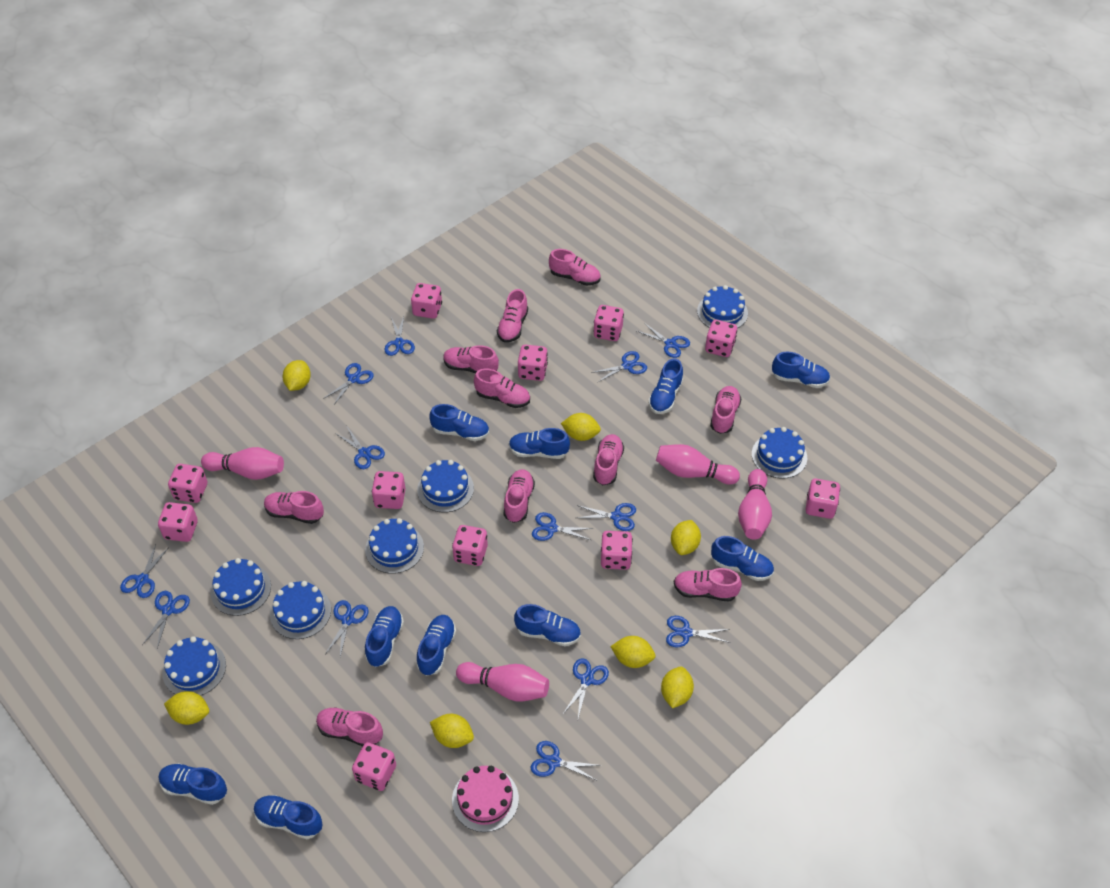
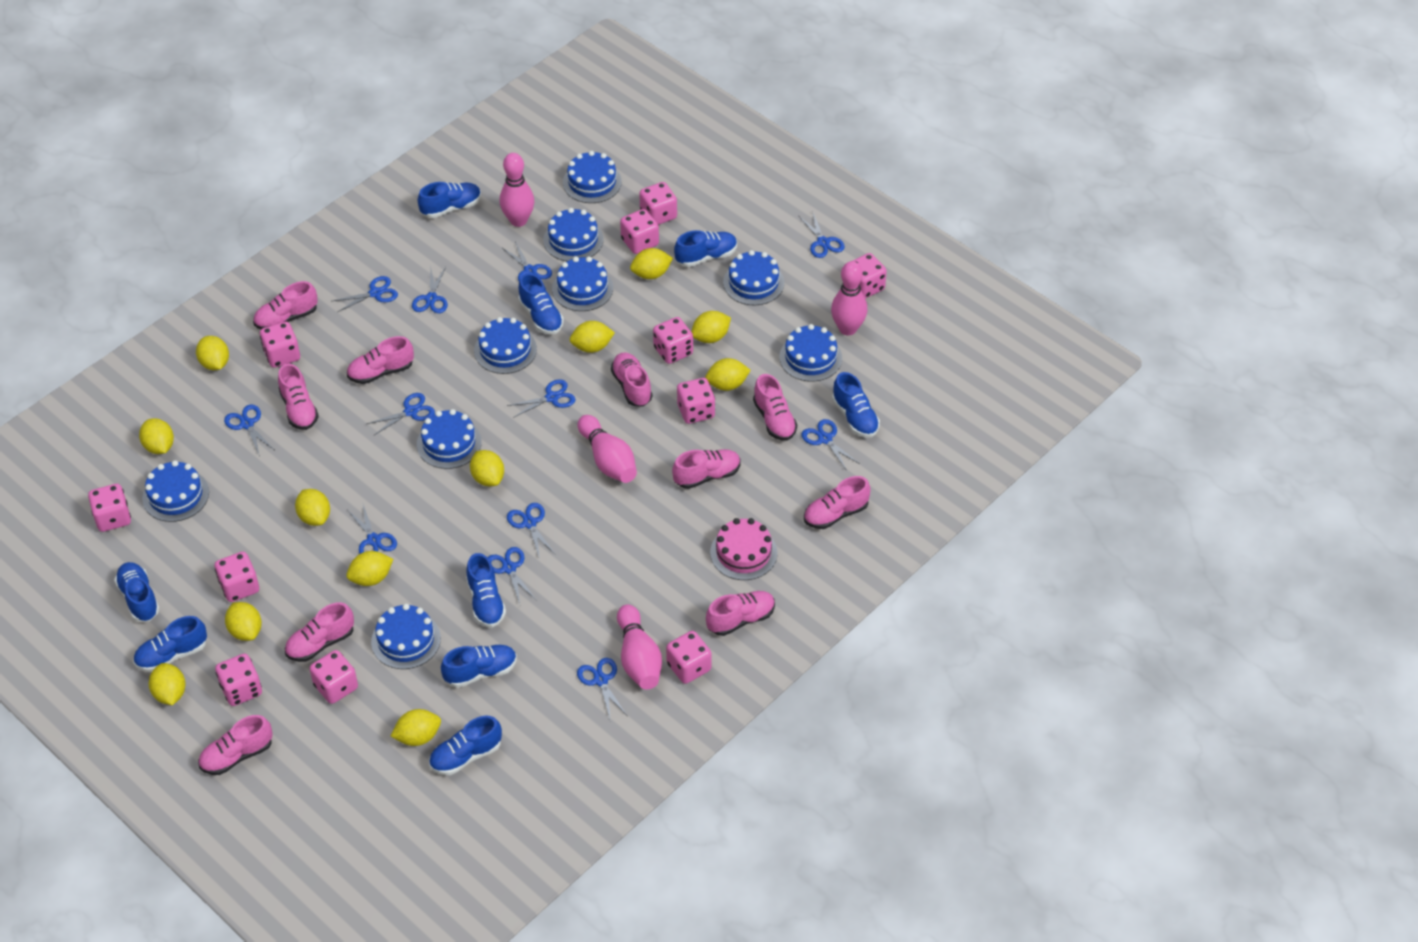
blue cake: 7 -> 9
blue scissors: 13 -> 12
blue shoe: 10 -> 9
yellow lemon: 7 -> 12

